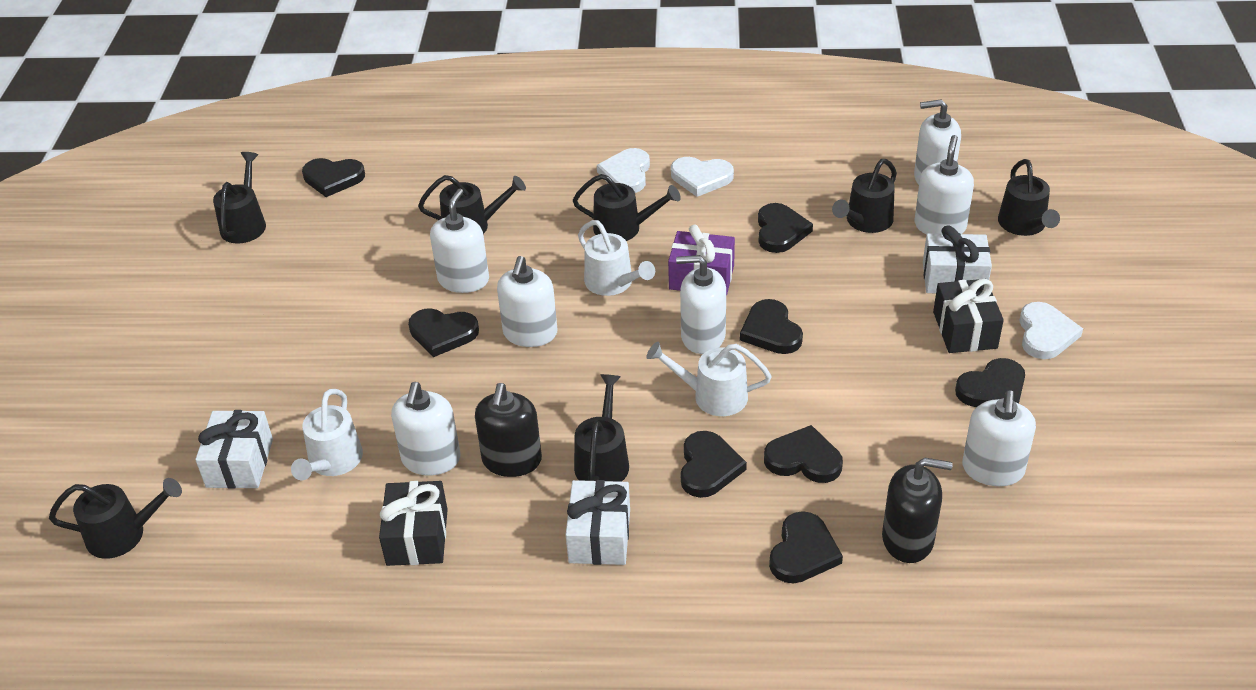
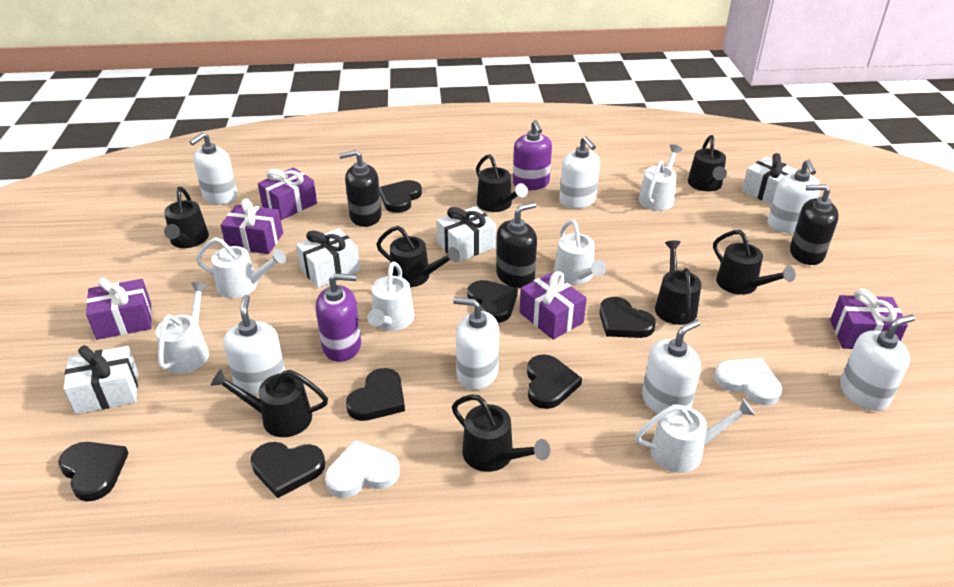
black gift: 2 -> 0
black heart: 8 -> 7
black soap dispenser: 2 -> 3
black watering can: 7 -> 8
purple gift: 1 -> 5
purple soap dispenser: 0 -> 2
white gift: 3 -> 4
white heart: 3 -> 2
white watering can: 3 -> 6

